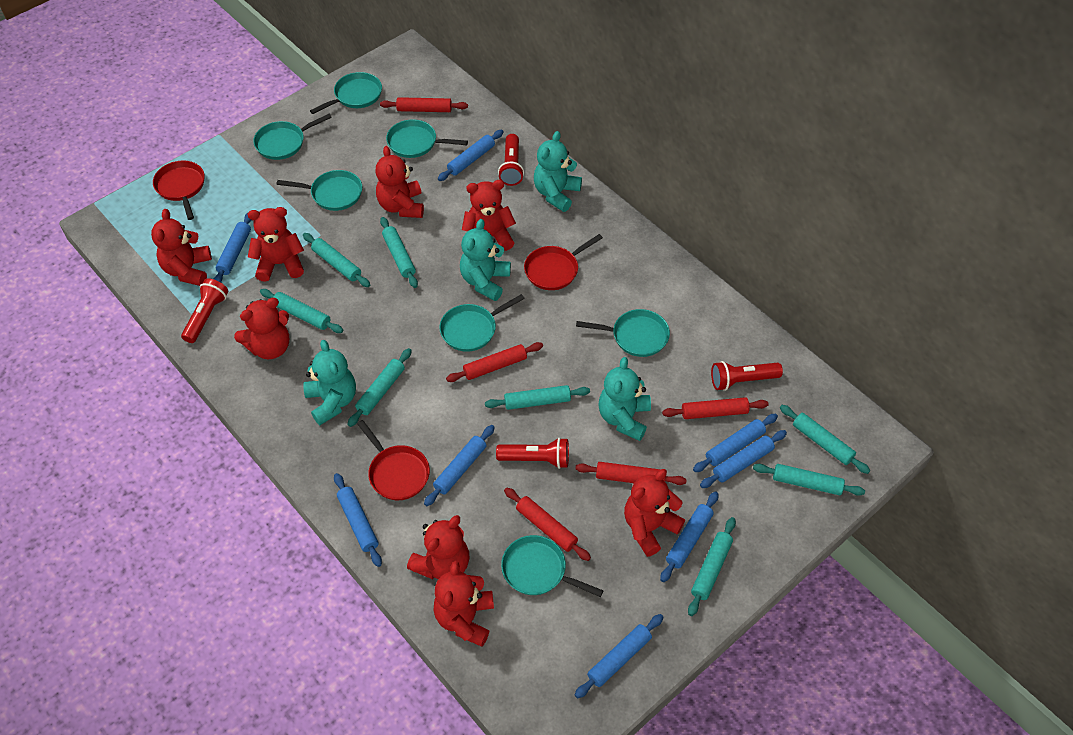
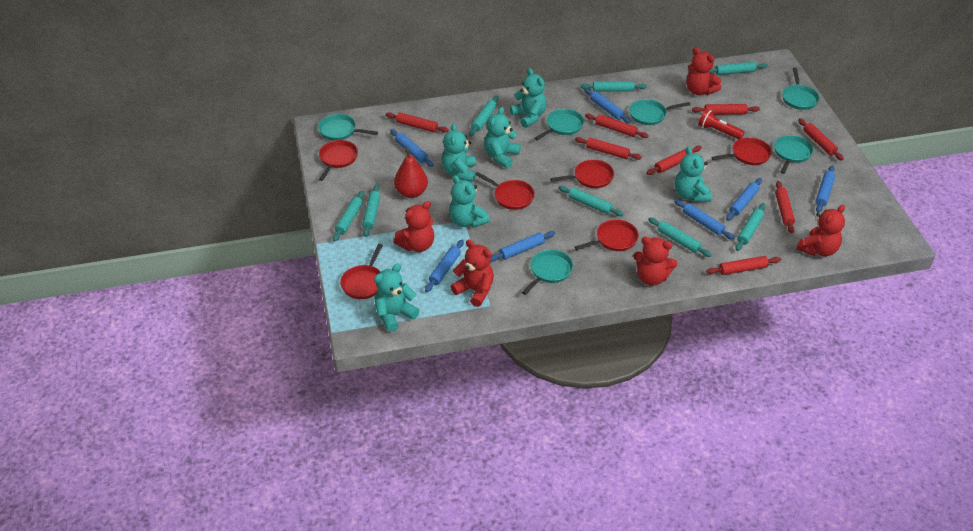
blue rolling pin: 8 -> 7
red flashlight: 4 -> 1
red pan: 3 -> 6
red pear: 0 -> 1
red rolling pin: 5 -> 8
red teddy bear: 8 -> 5
turquoise pan: 7 -> 6
turquoise teddy bear: 4 -> 6

